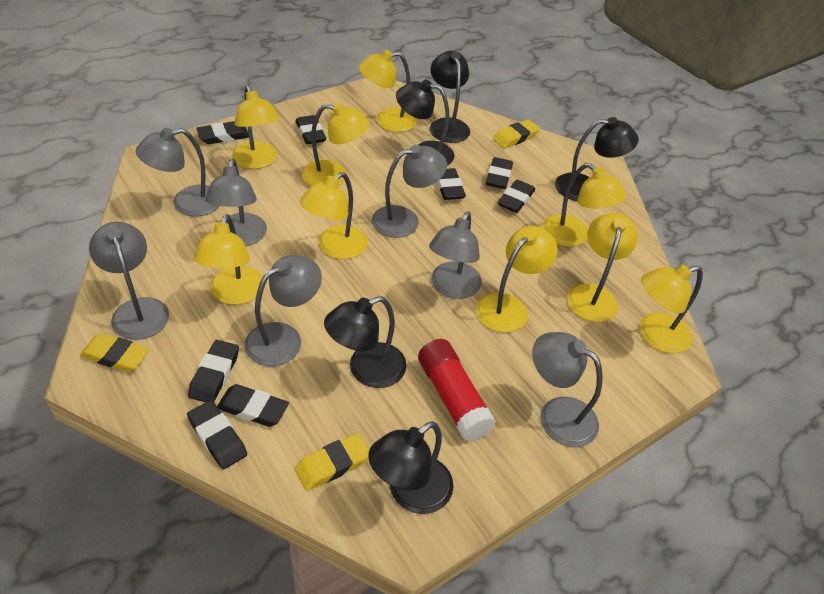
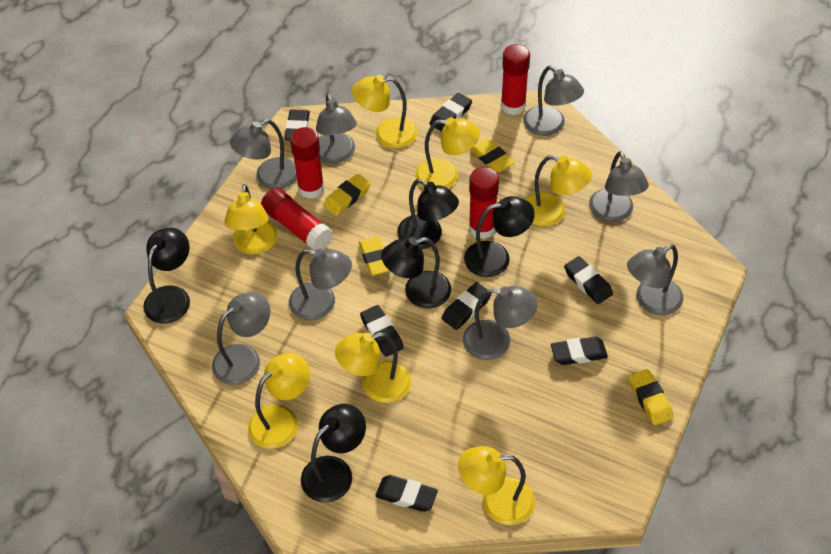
black eraser: 8 -> 7
grey lamp: 7 -> 8
red glue stick: 1 -> 4
yellow eraser: 3 -> 4
yellow lamp: 9 -> 7

